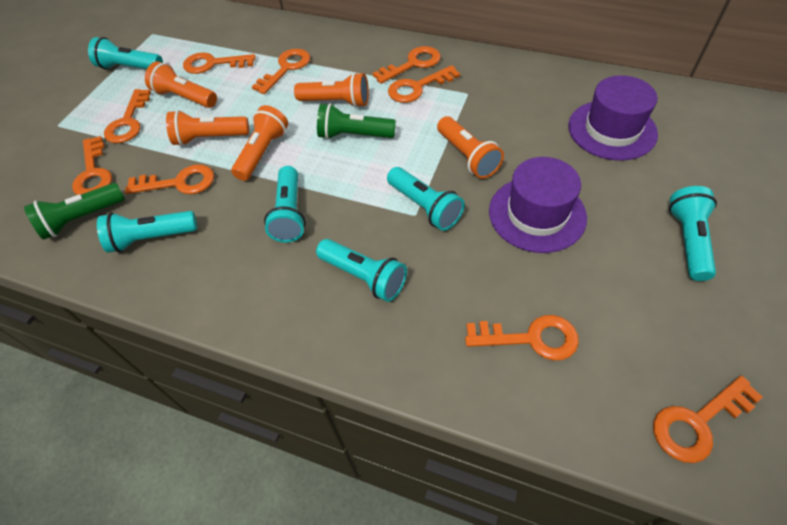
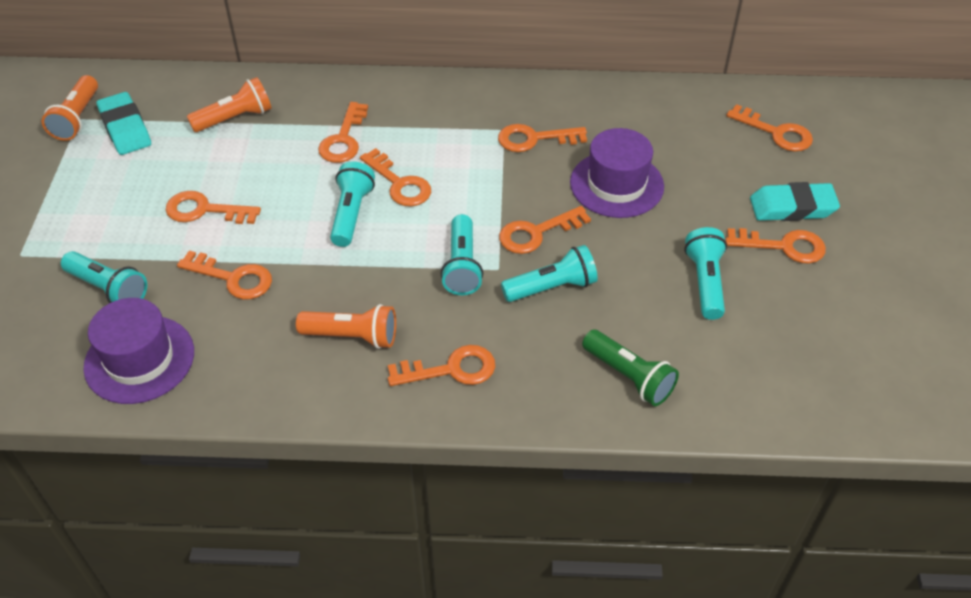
green flashlight: 2 -> 1
orange flashlight: 5 -> 3
turquoise eraser: 0 -> 2
turquoise flashlight: 6 -> 5

